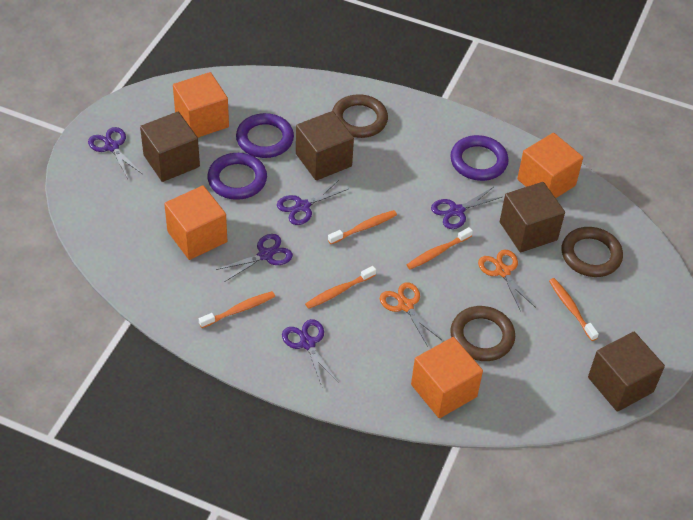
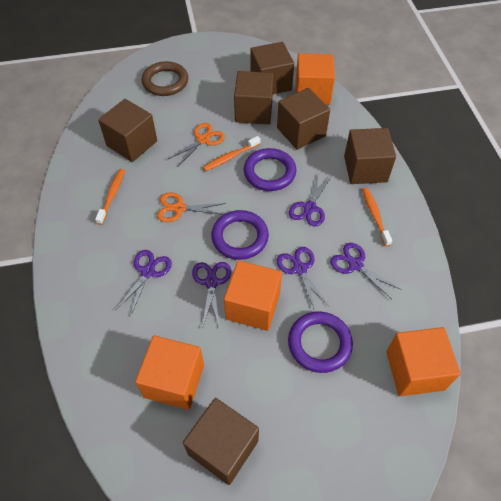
brown cube: 4 -> 6
brown ring: 3 -> 1
orange toothbrush: 5 -> 3

